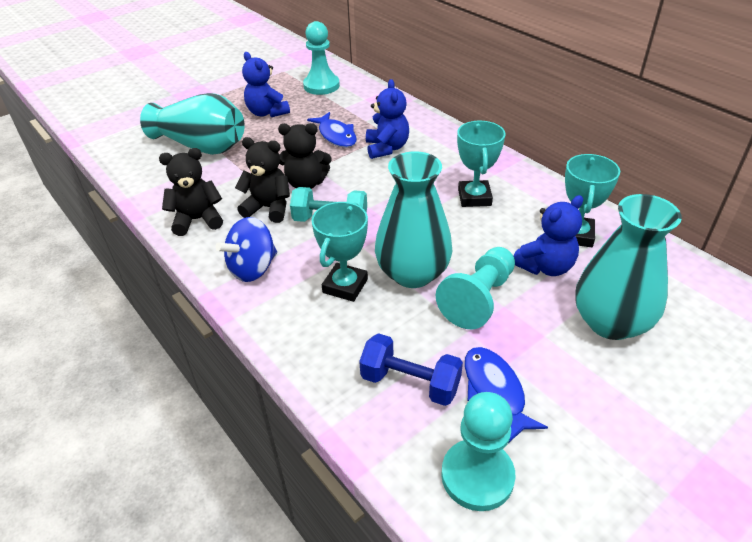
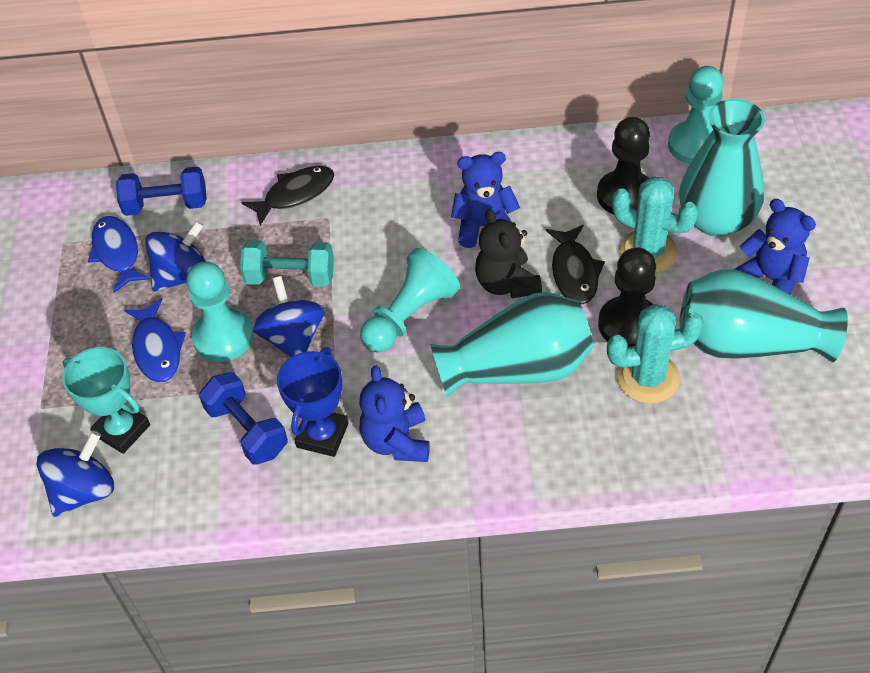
black fish: 0 -> 2
black pawn: 0 -> 2
black teddy bear: 3 -> 1
blue dumbbell: 1 -> 2
blue spinning top: 1 -> 3
blue trophy: 0 -> 1
turquoise cactus: 0 -> 2
turquoise trophy: 3 -> 1

